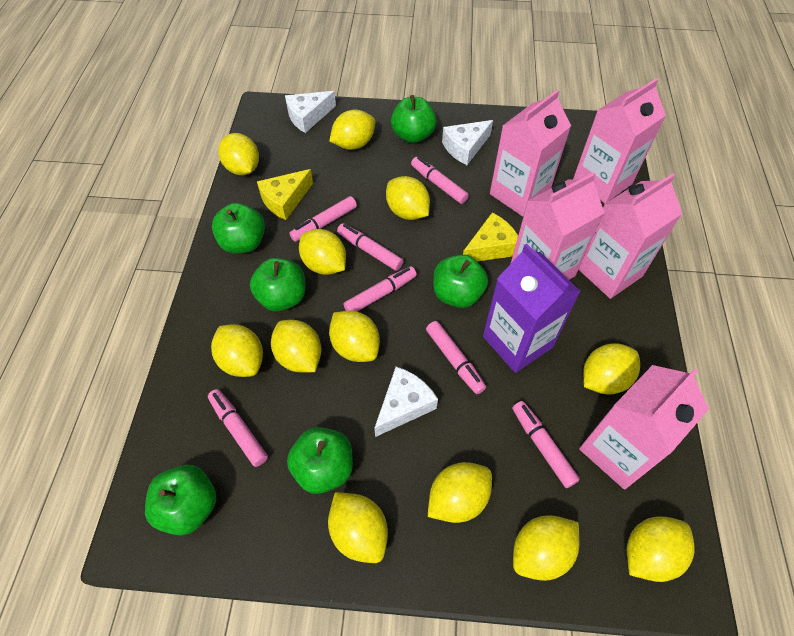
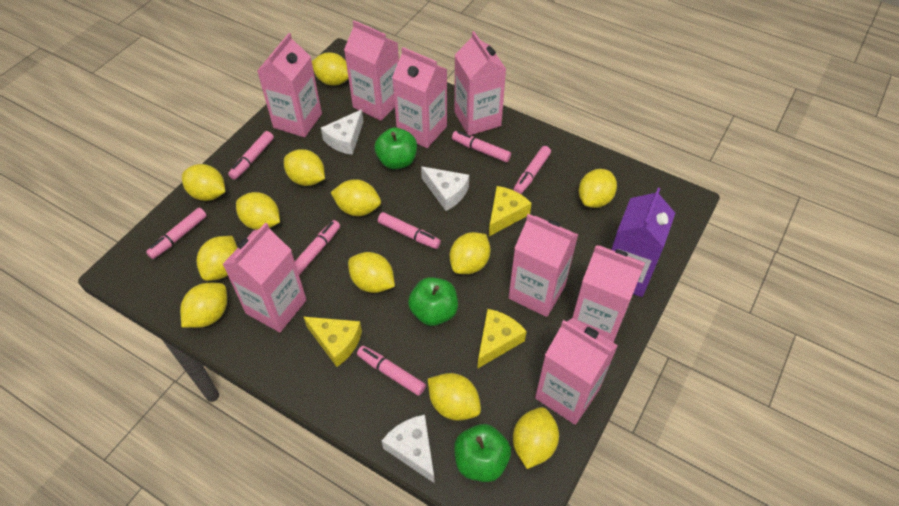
green apple: 6 -> 3
pink carton: 5 -> 8
yellow cheese: 2 -> 3

